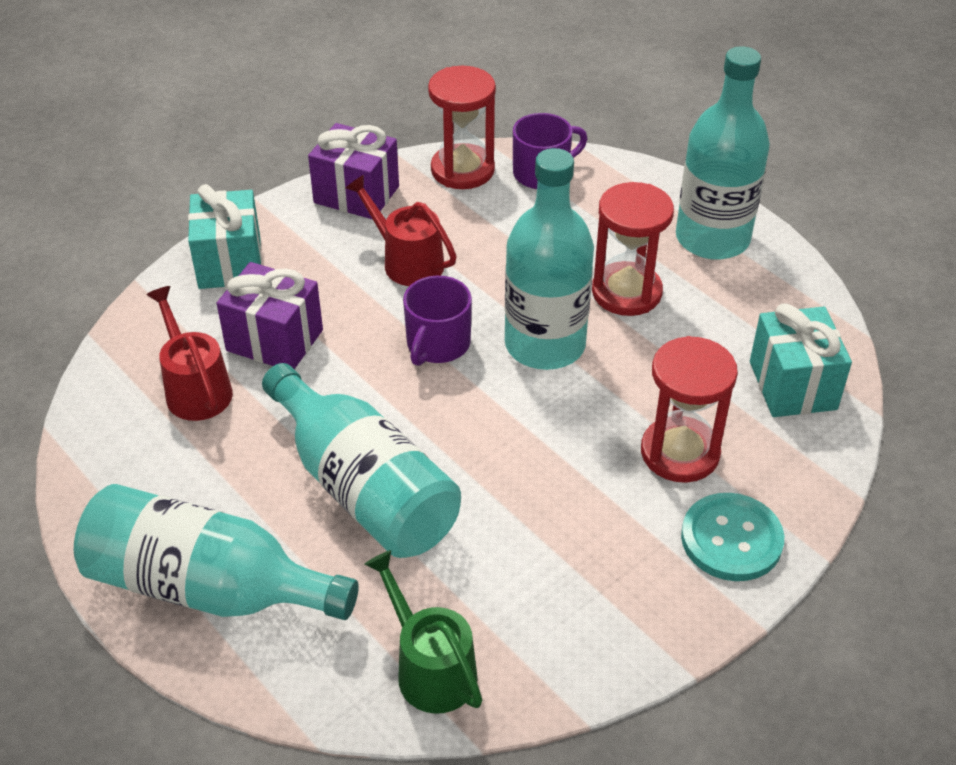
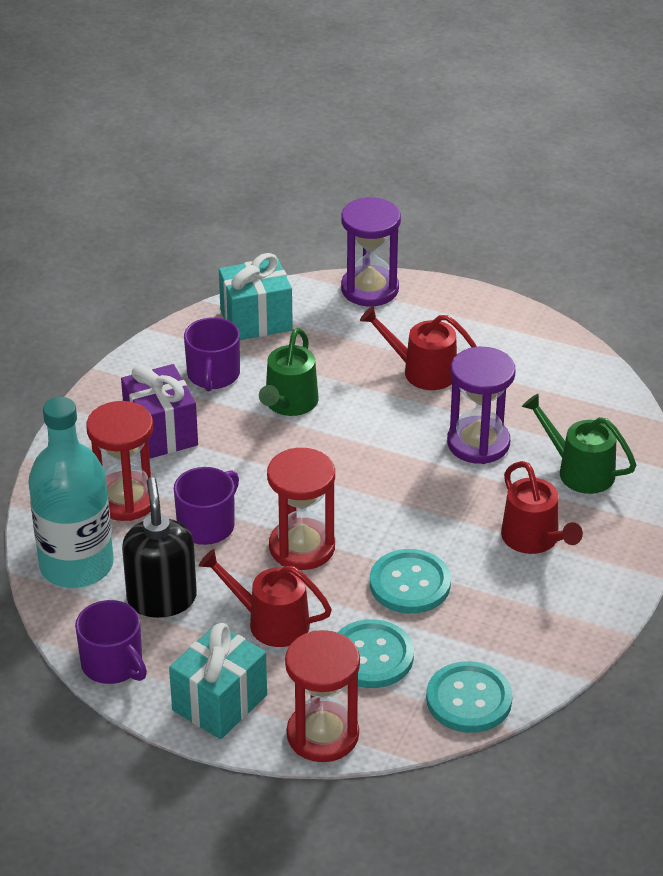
black soap dispenser: 0 -> 1
green watering can: 1 -> 2
purple gift: 2 -> 1
purple hourglass: 0 -> 2
purple mug: 2 -> 3
red watering can: 2 -> 3
turquoise bottle: 4 -> 1
turquoise button: 1 -> 3

